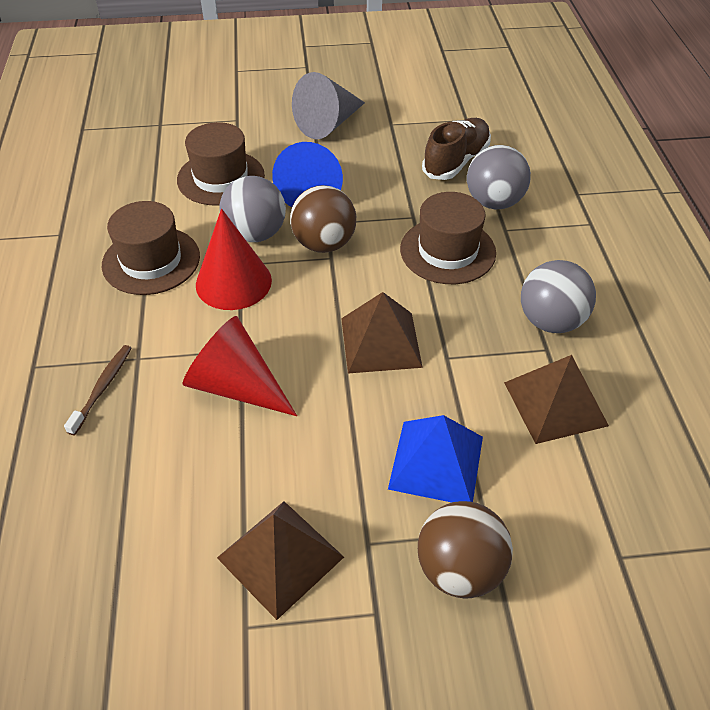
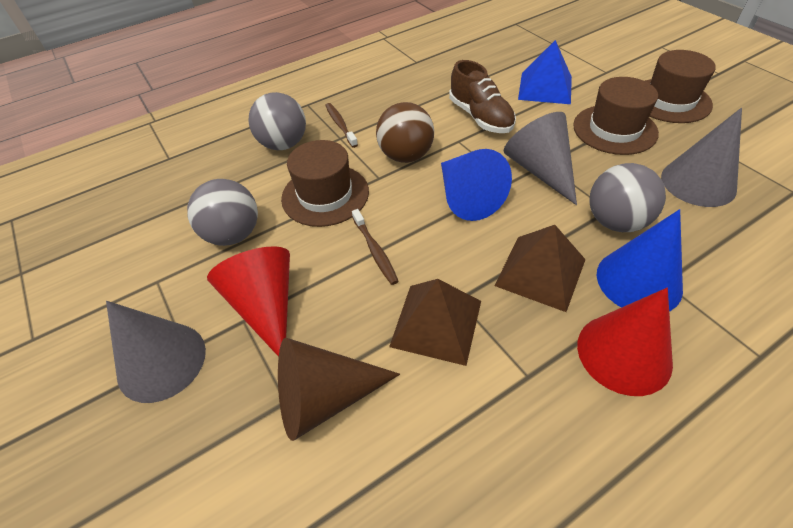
blue cone: 1 -> 2
brown ball: 2 -> 1
brown cone: 0 -> 1
brown pyramid: 3 -> 2
brown toothbrush: 1 -> 2
grey cone: 1 -> 3

